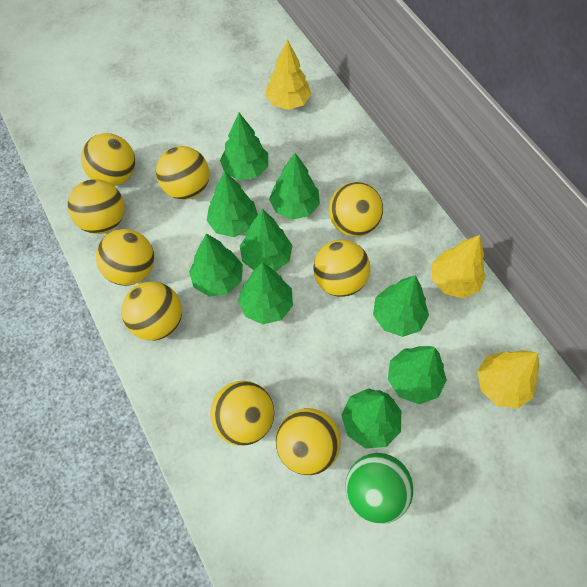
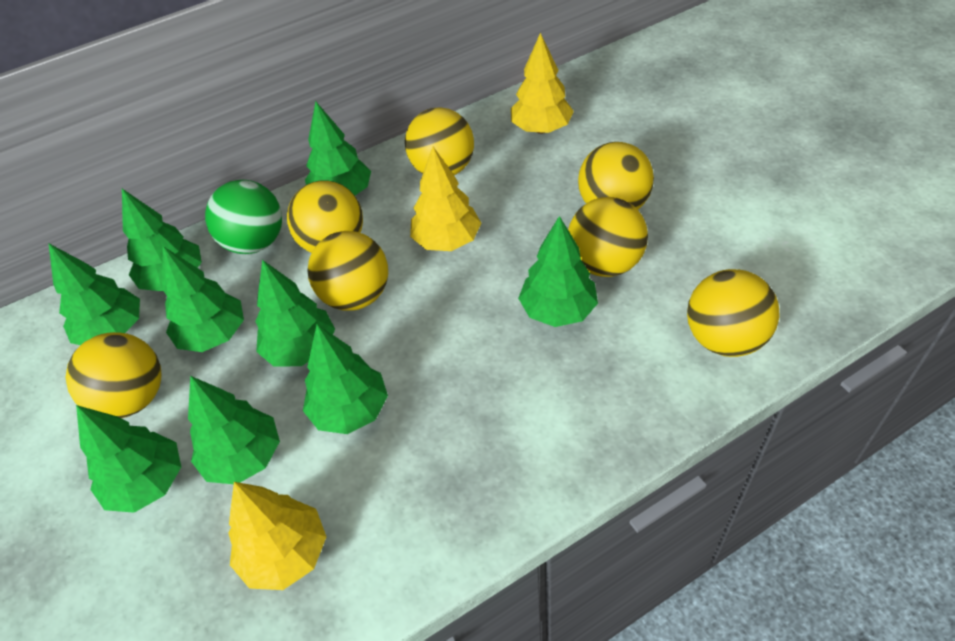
yellow ball: 9 -> 7

